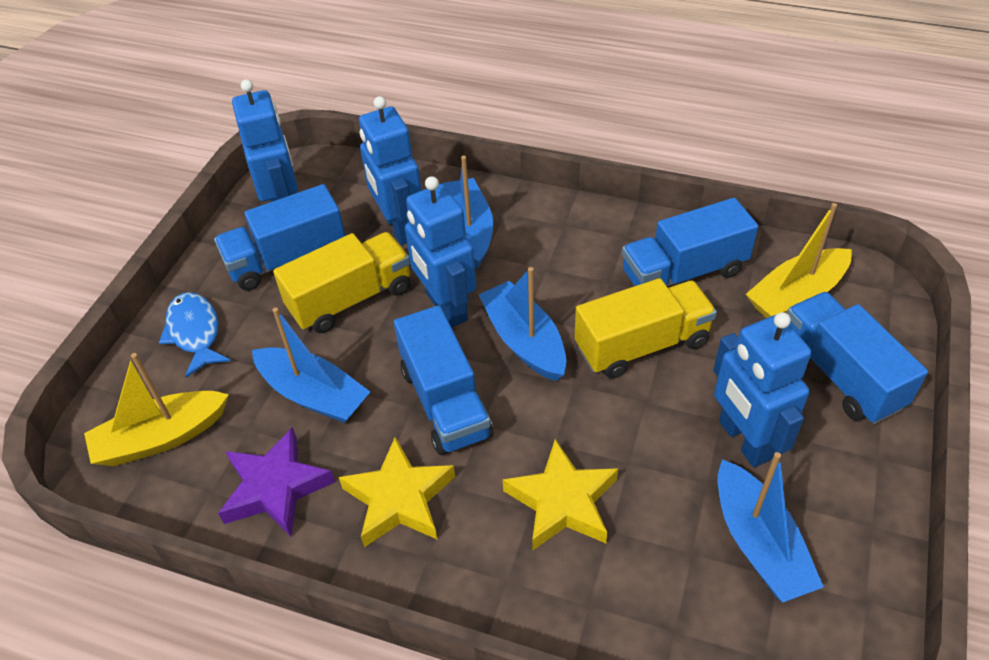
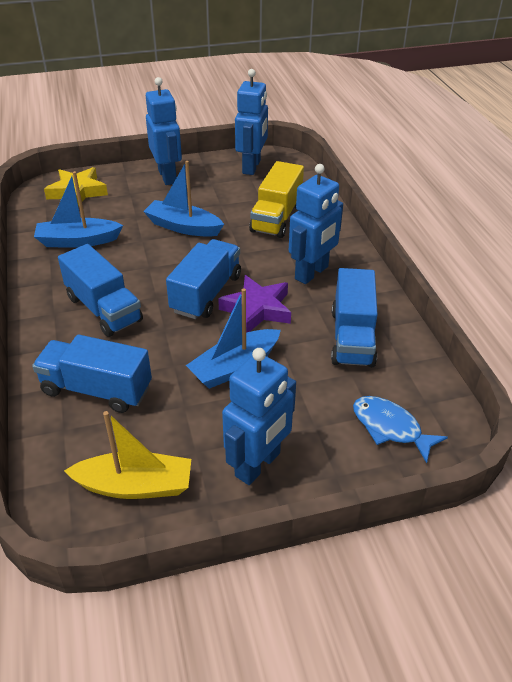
blue boat: 4 -> 3
yellow boat: 2 -> 1
yellow star: 2 -> 1
yellow truck: 2 -> 1

